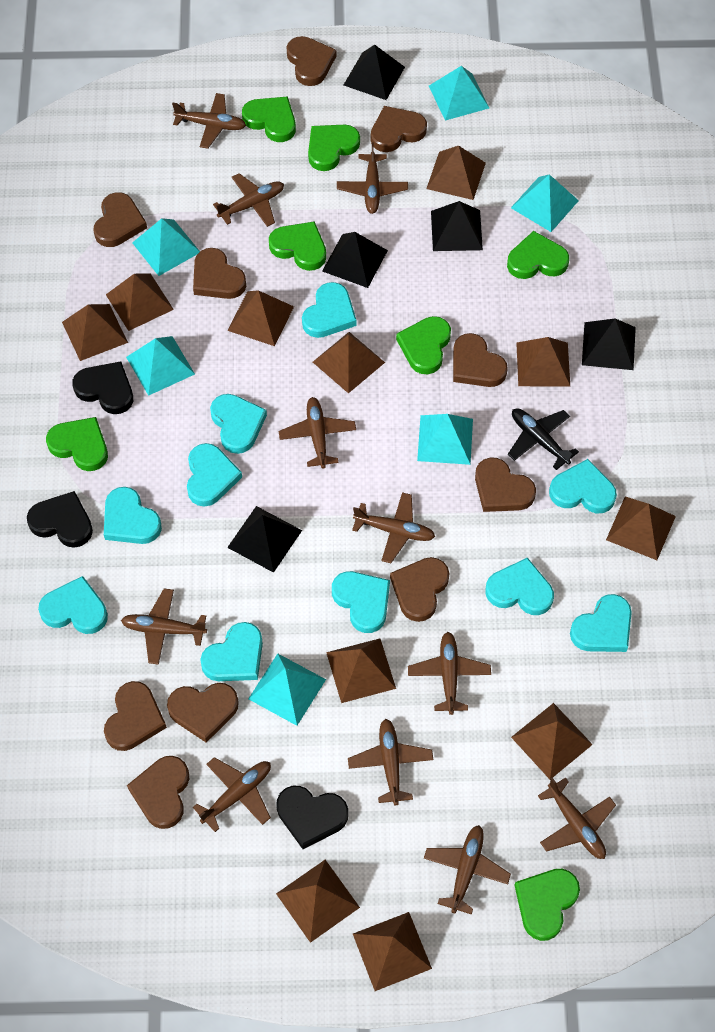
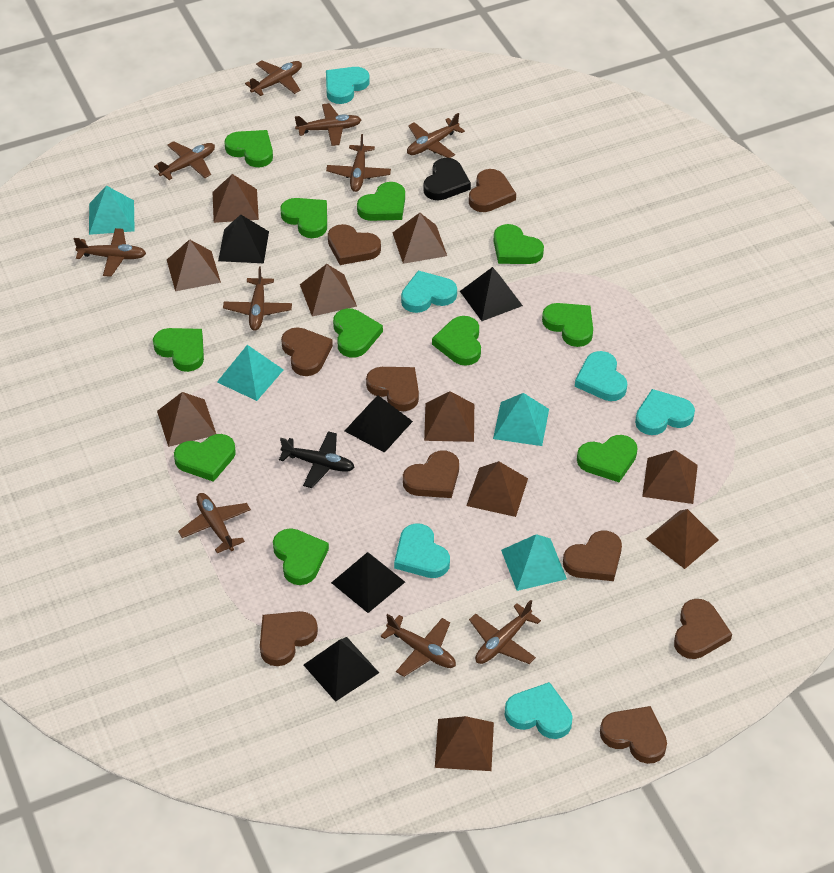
black heart: 3 -> 1
brown heart: 10 -> 9
brown plane: 11 -> 10
brown pyramid: 11 -> 10
green heart: 7 -> 11
turquoise heart: 10 -> 6
turquoise pyramid: 6 -> 4

